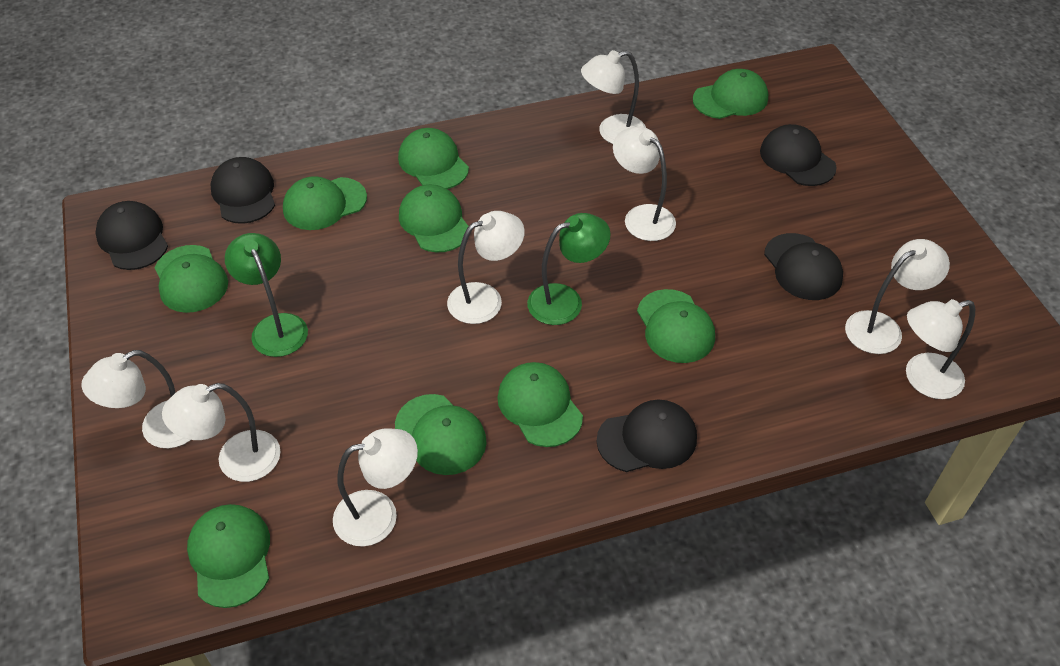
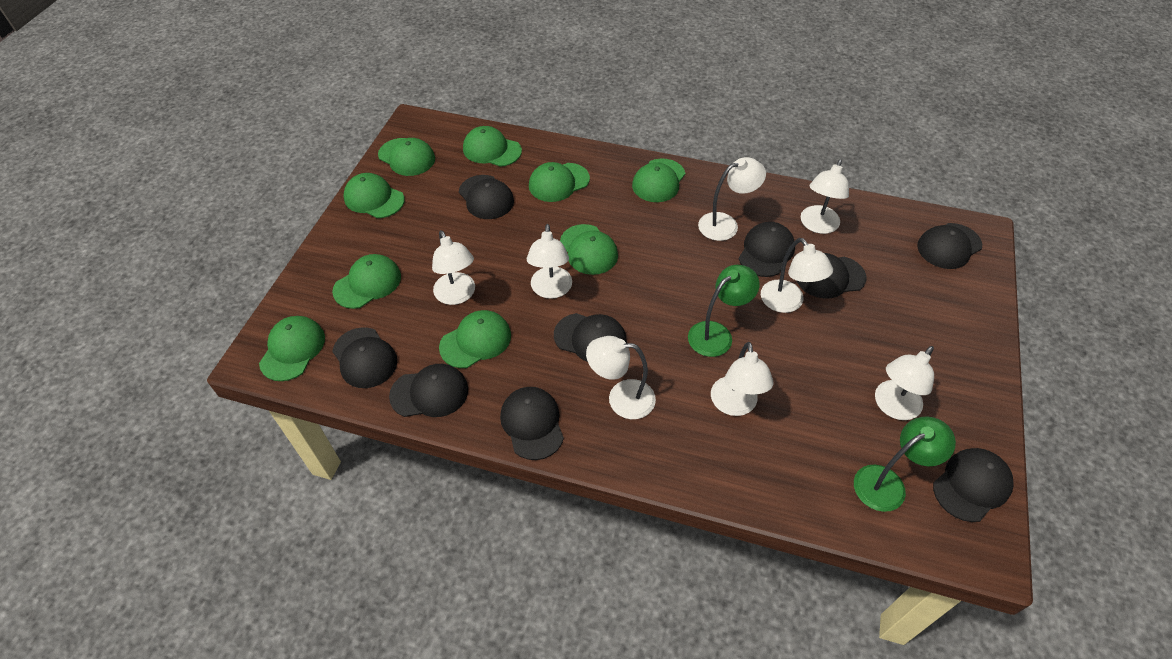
black cap: 5 -> 9

